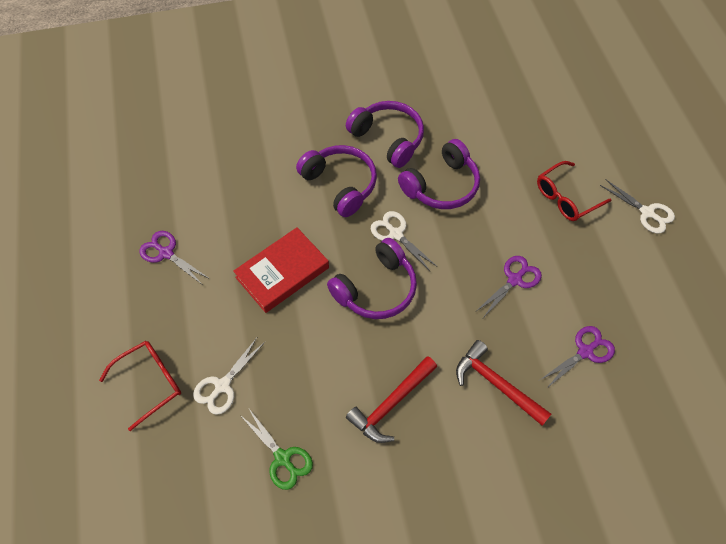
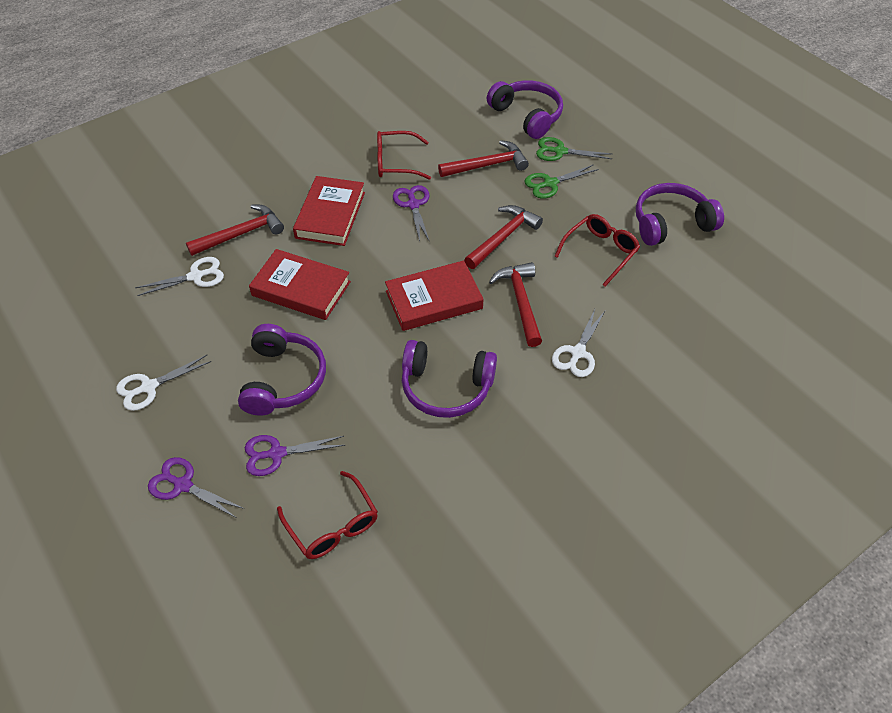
green scissors: 1 -> 2
red book: 1 -> 3
red glasses: 2 -> 3
red hammer: 2 -> 4

